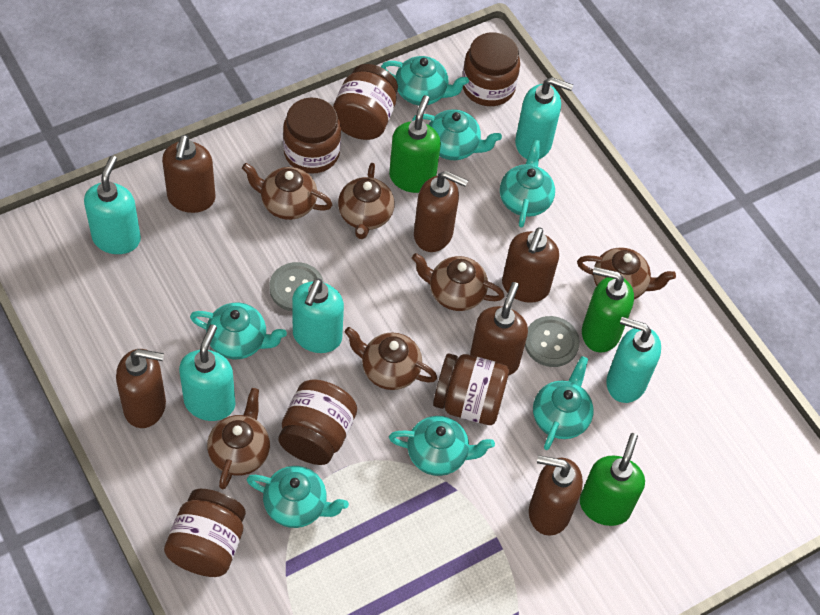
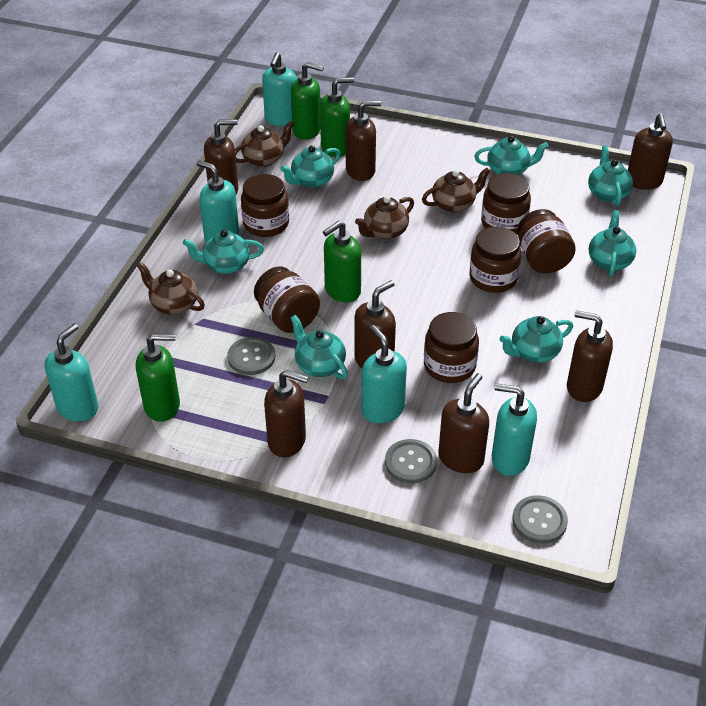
brown soap dispenser: 6 -> 7
brown teapot: 6 -> 4
green soap dispenser: 3 -> 4
grey button: 2 -> 3

